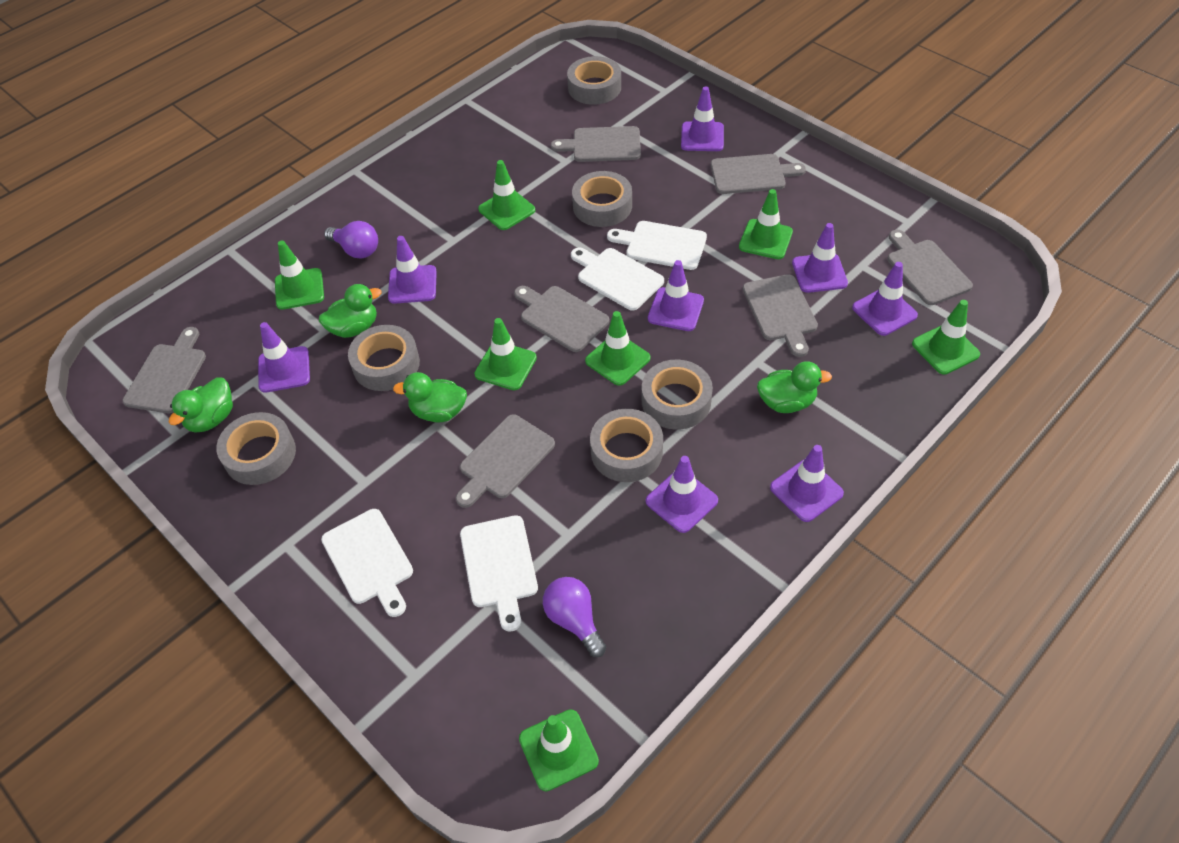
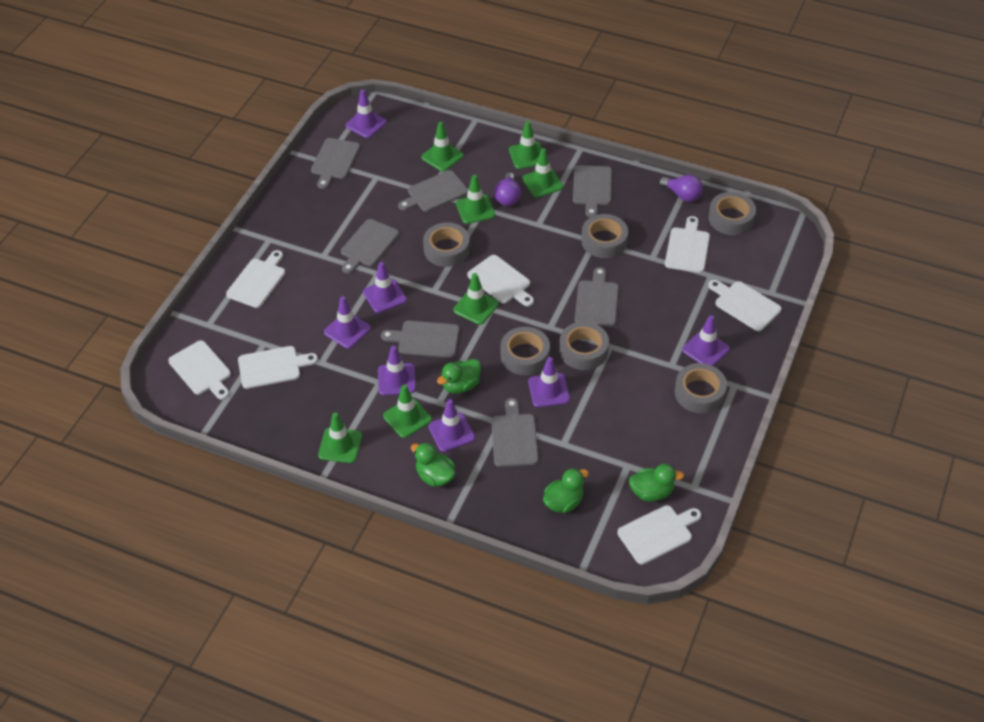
purple traffic cone: 8 -> 7
white cutting board: 4 -> 7

